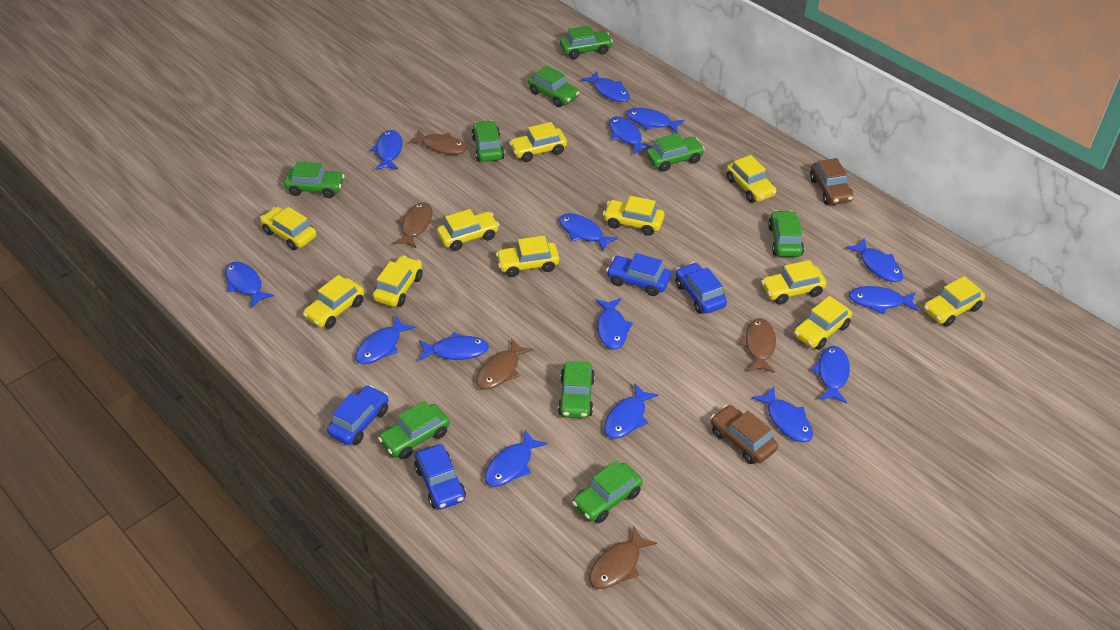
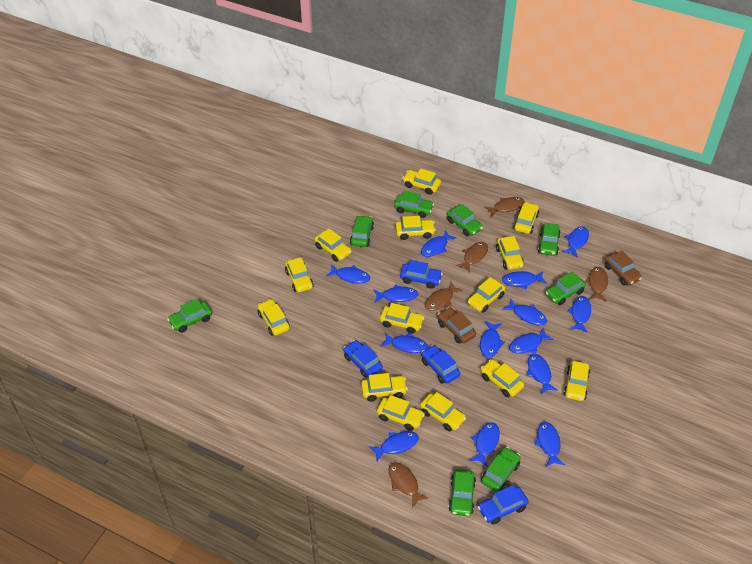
blue fish: 15 -> 14
green car: 9 -> 8
yellow car: 11 -> 14

